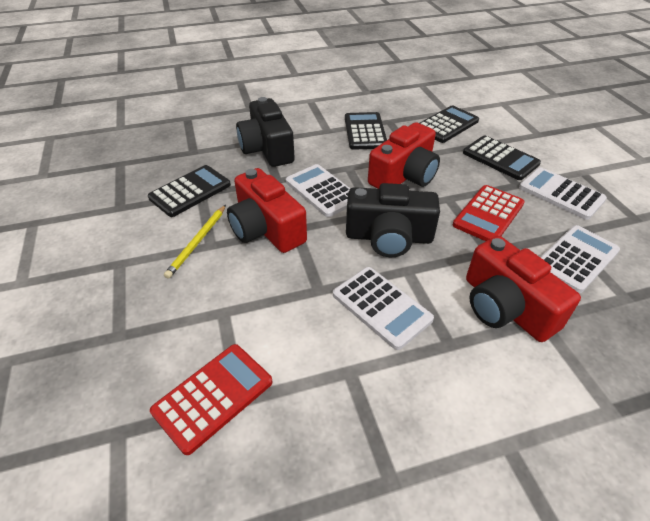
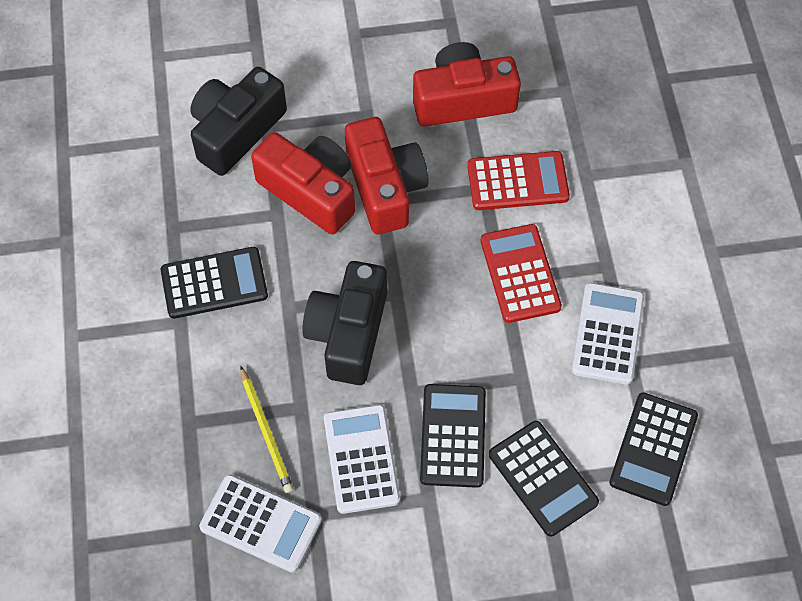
white calculator: 4 -> 3

